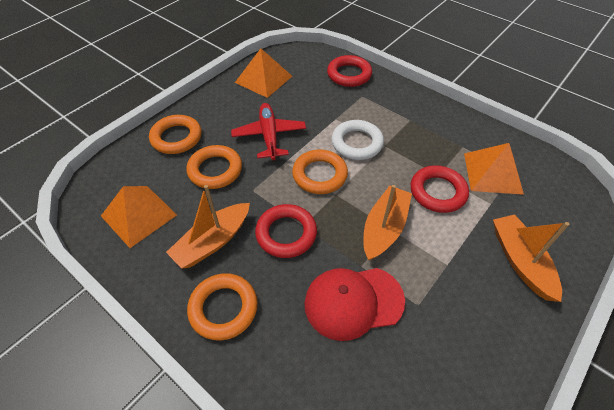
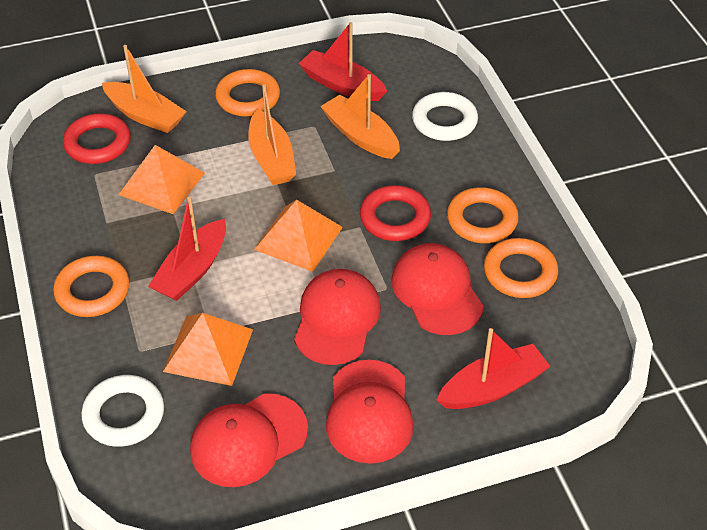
red boat: 0 -> 3
red cap: 1 -> 4
red plane: 1 -> 0
red ring: 3 -> 2
white ring: 1 -> 2

